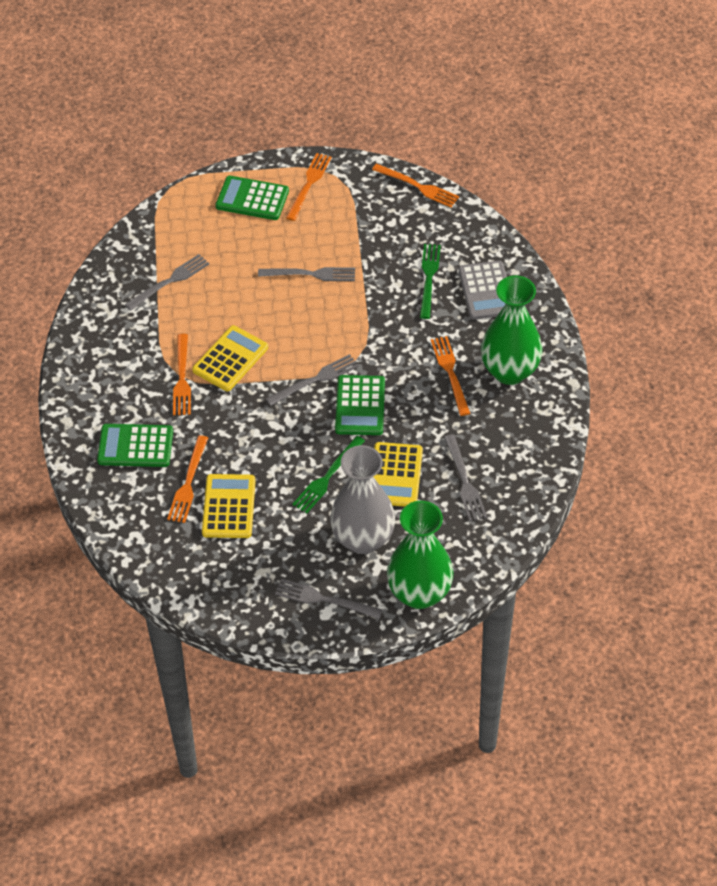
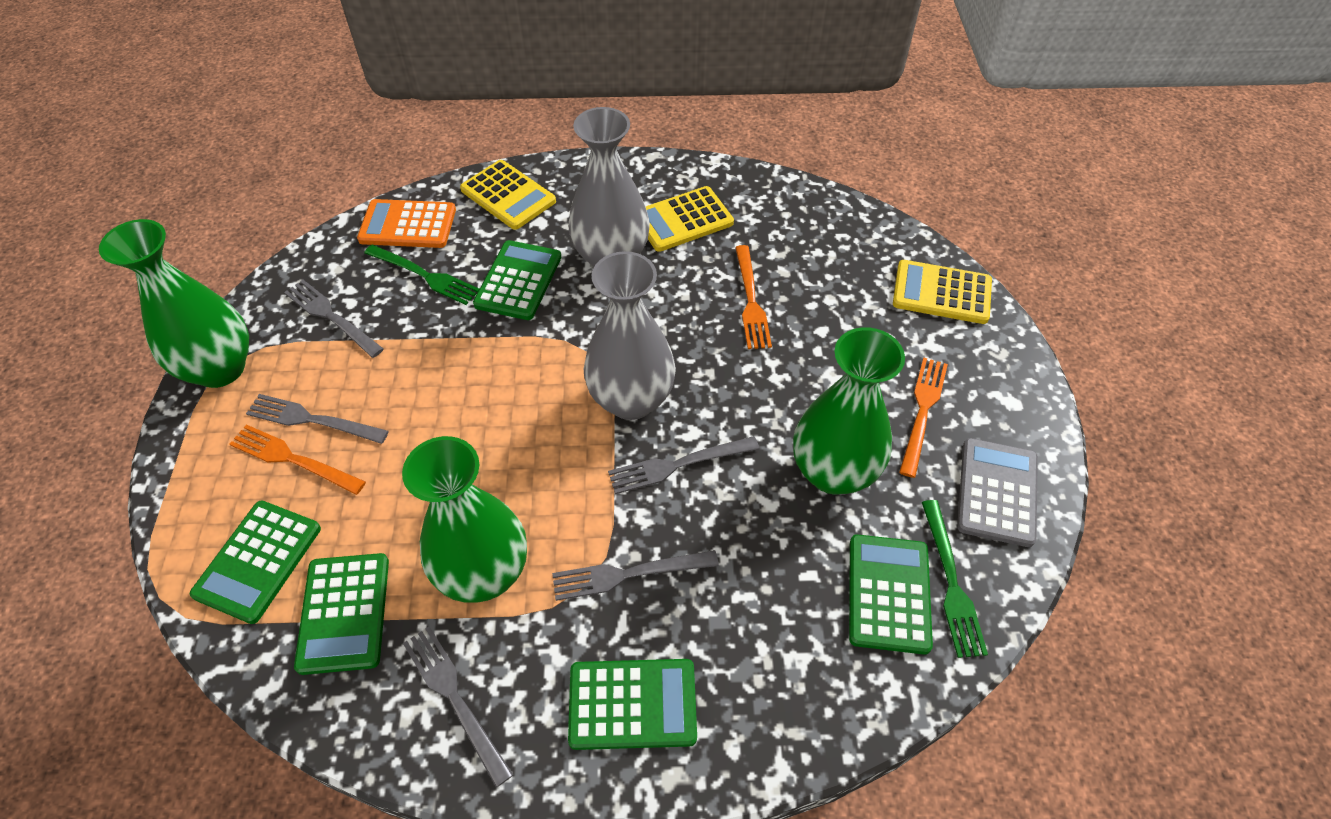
green calculator: 3 -> 5
green vase: 2 -> 3
grey vase: 1 -> 2
orange calculator: 0 -> 1
orange fork: 5 -> 3

